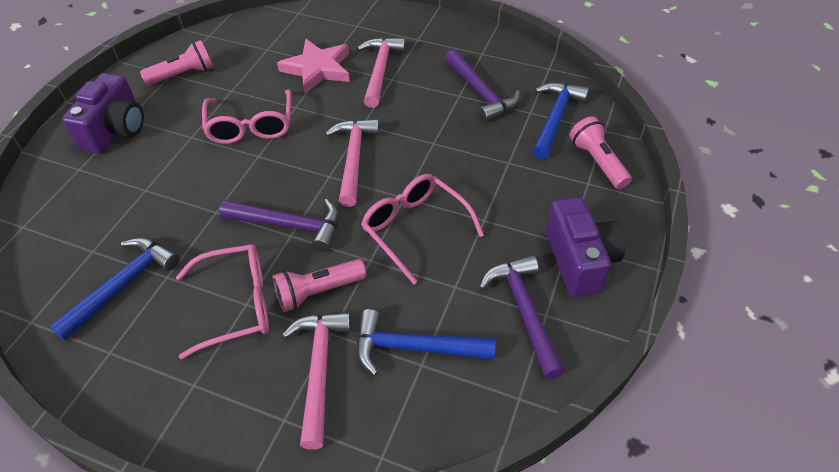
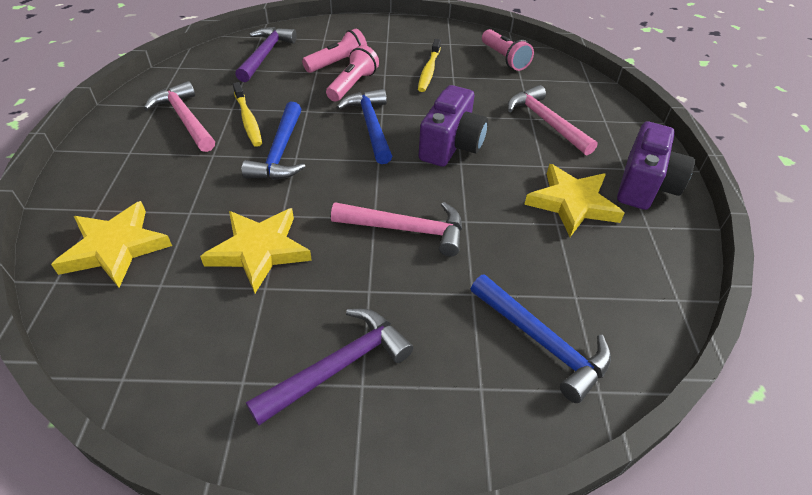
pink glasses: 3 -> 0
pink star: 1 -> 0
purple hammer: 3 -> 2
yellow star: 0 -> 3
yellow toothbrush: 0 -> 2

